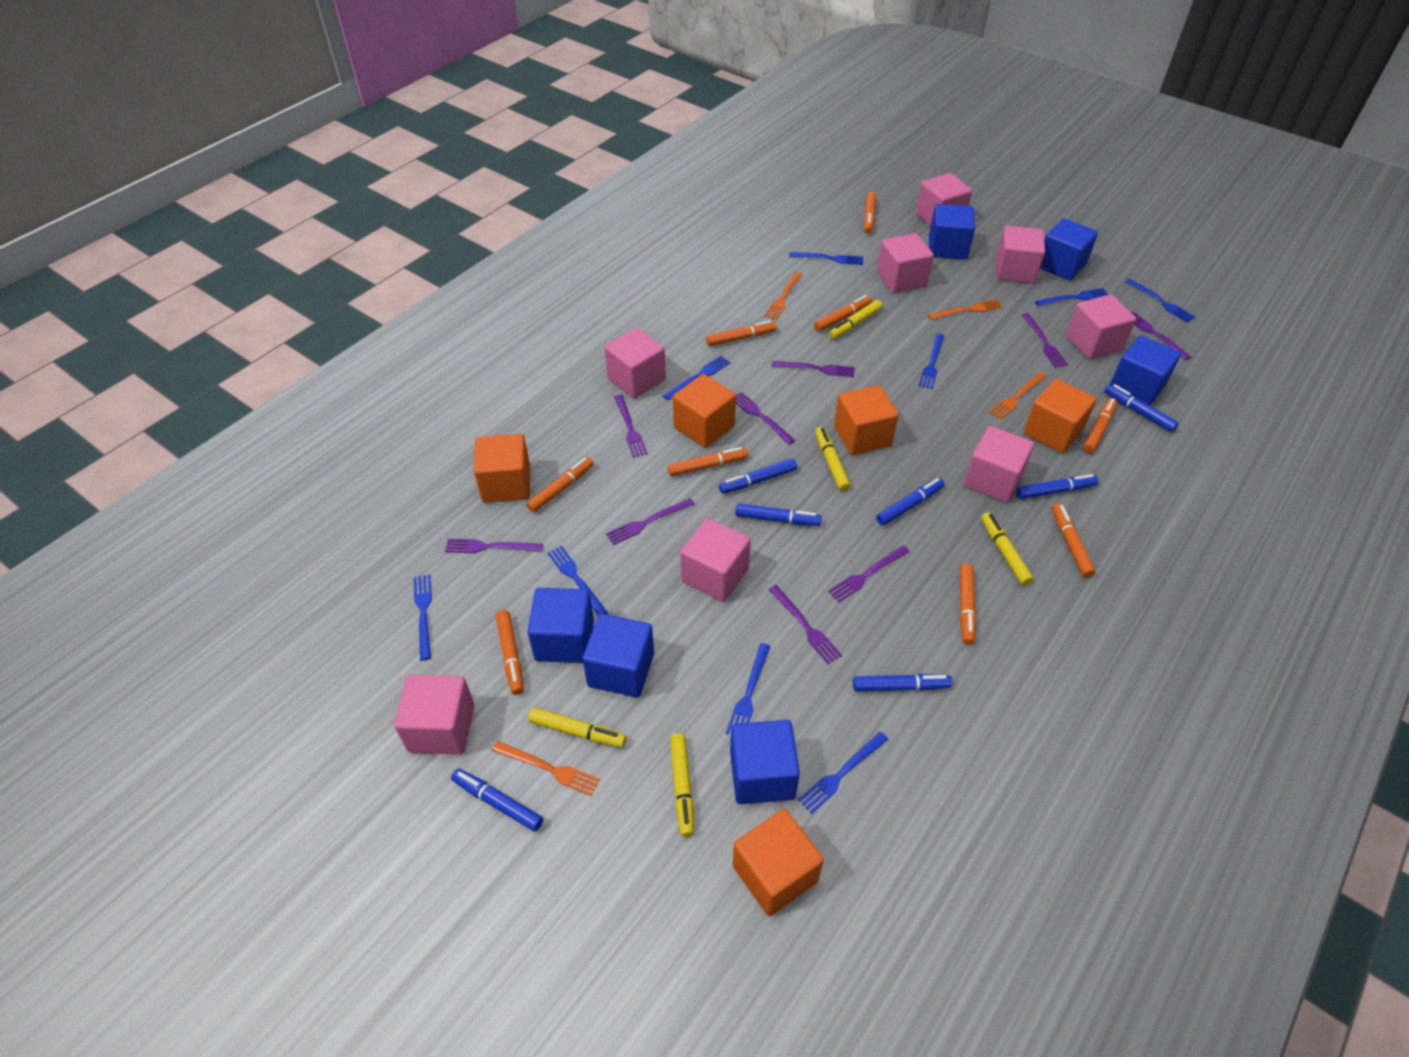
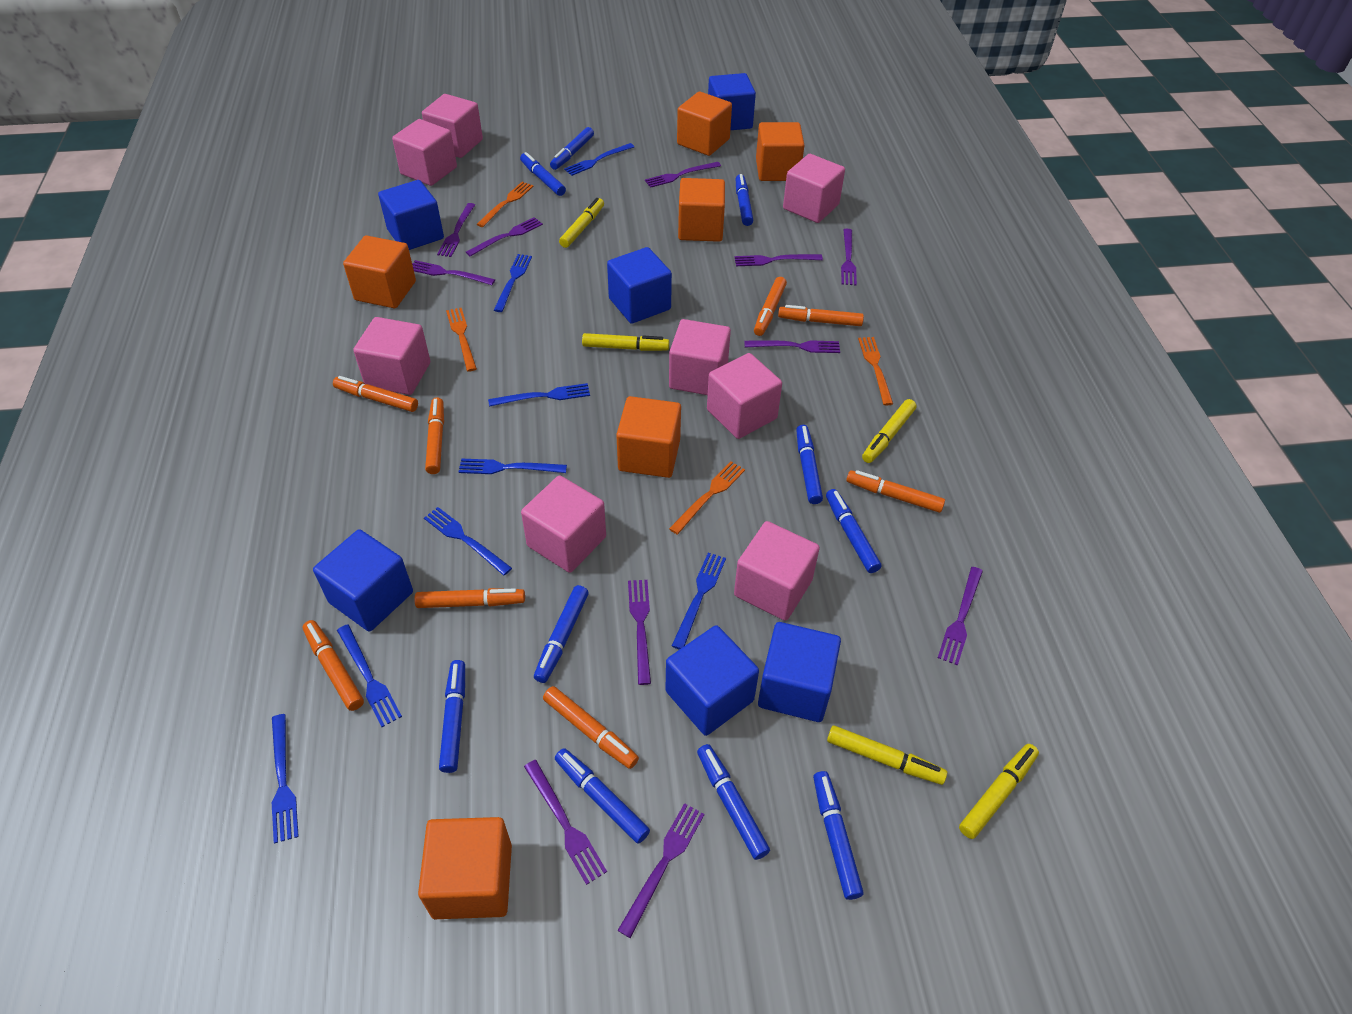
blue fork: 9 -> 8
blue marker: 7 -> 10
orange cube: 5 -> 6
orange marker: 9 -> 8
purple fork: 9 -> 11

